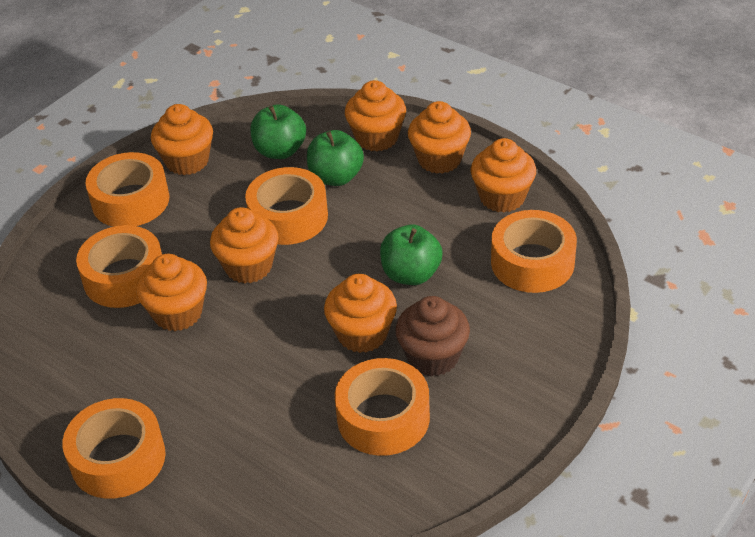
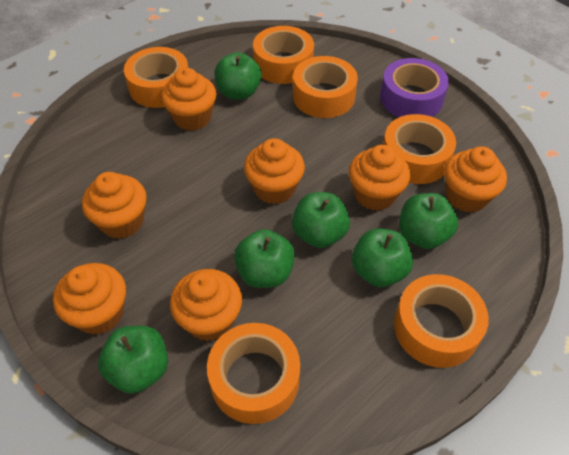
brown cupcake: 1 -> 0
green apple: 3 -> 6
purple tape: 0 -> 1

